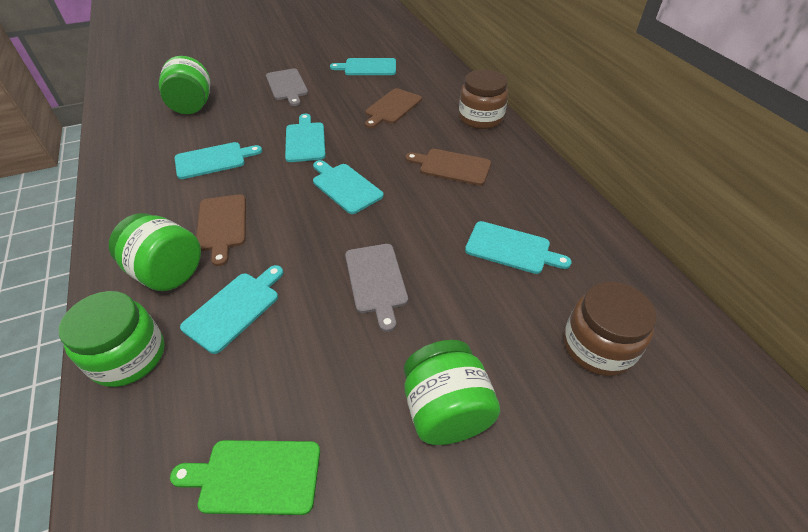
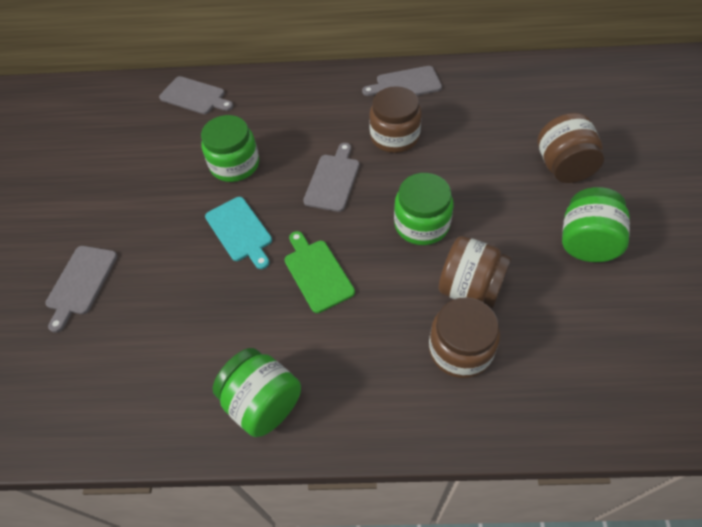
brown cutting board: 3 -> 0
brown jar: 2 -> 4
grey cutting board: 2 -> 4
turquoise cutting board: 6 -> 1

